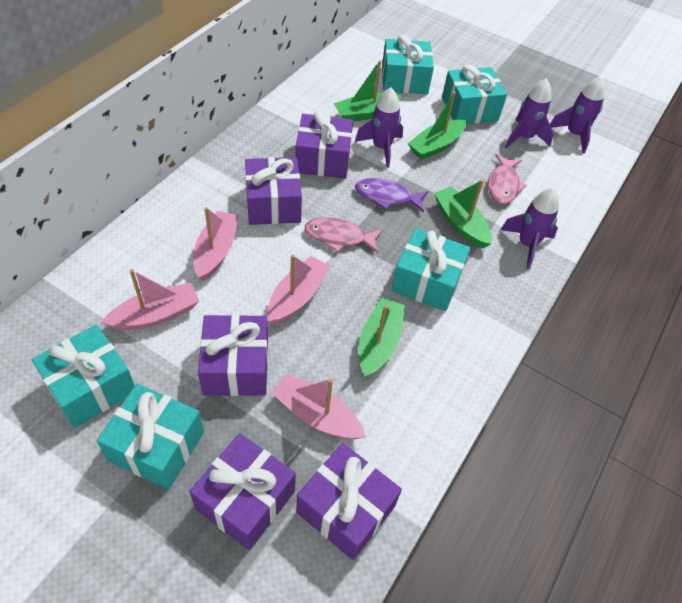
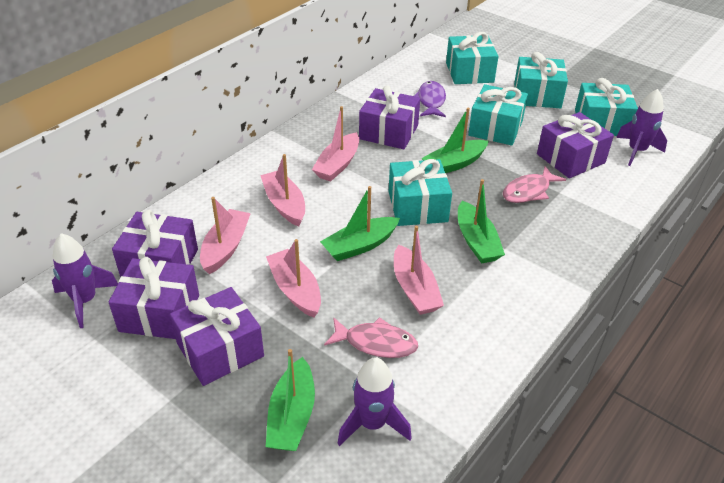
pink boat: 4 -> 5
purple rocket: 4 -> 3

